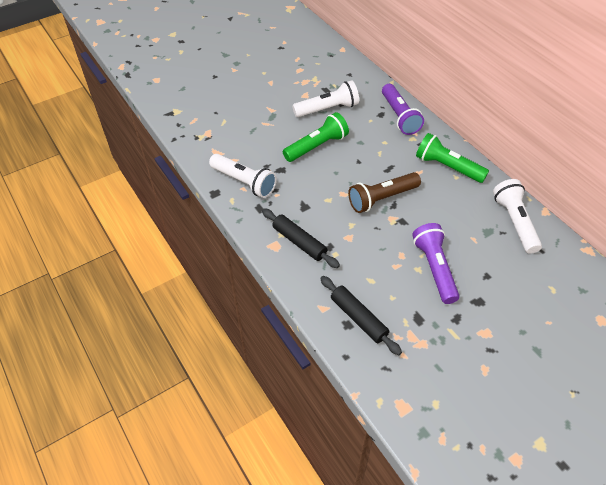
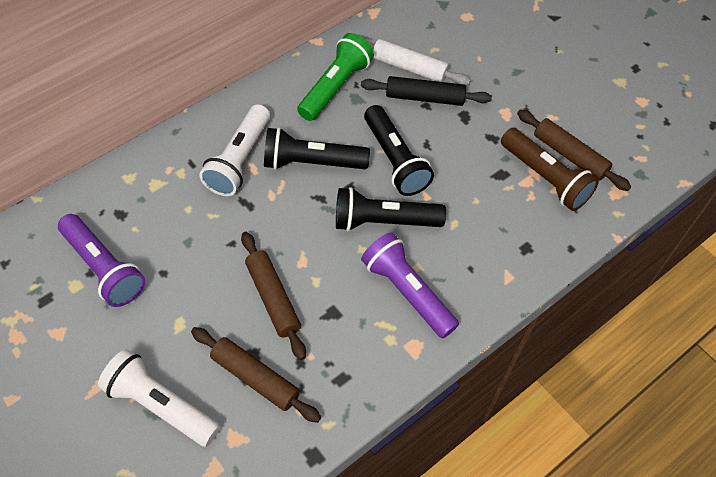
black flashlight: 0 -> 3
black rolling pin: 2 -> 1
brown rolling pin: 0 -> 3
green flashlight: 2 -> 1
white flashlight: 3 -> 2
white rolling pin: 0 -> 1

